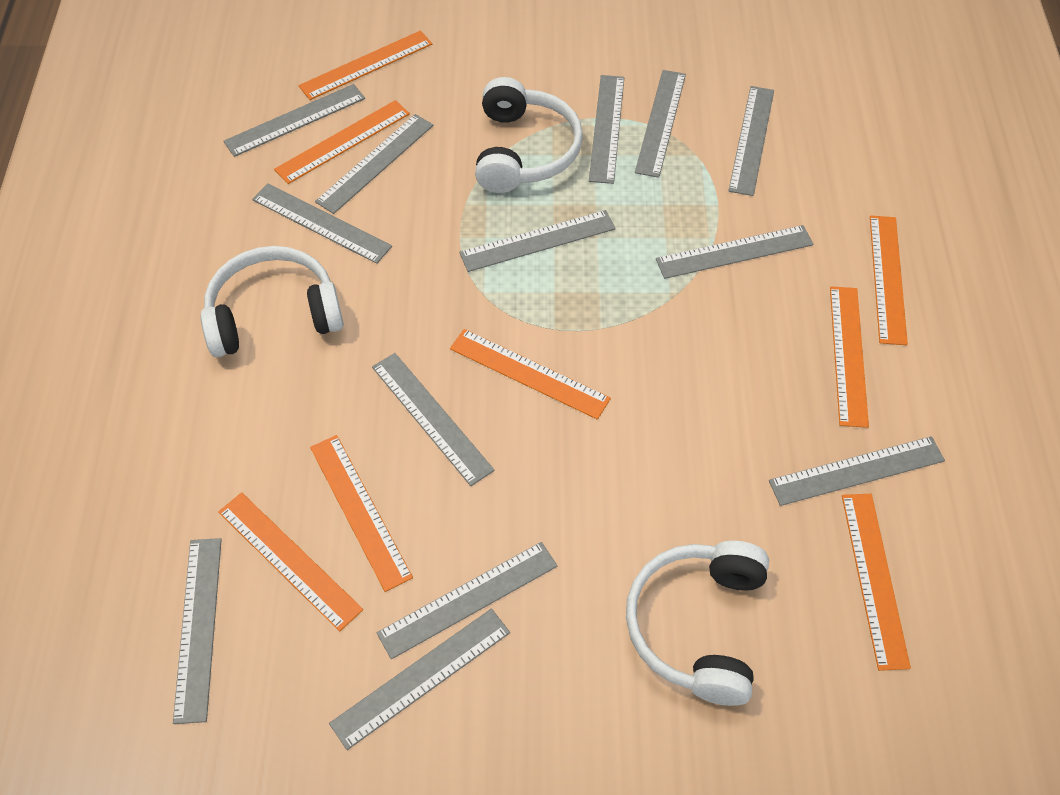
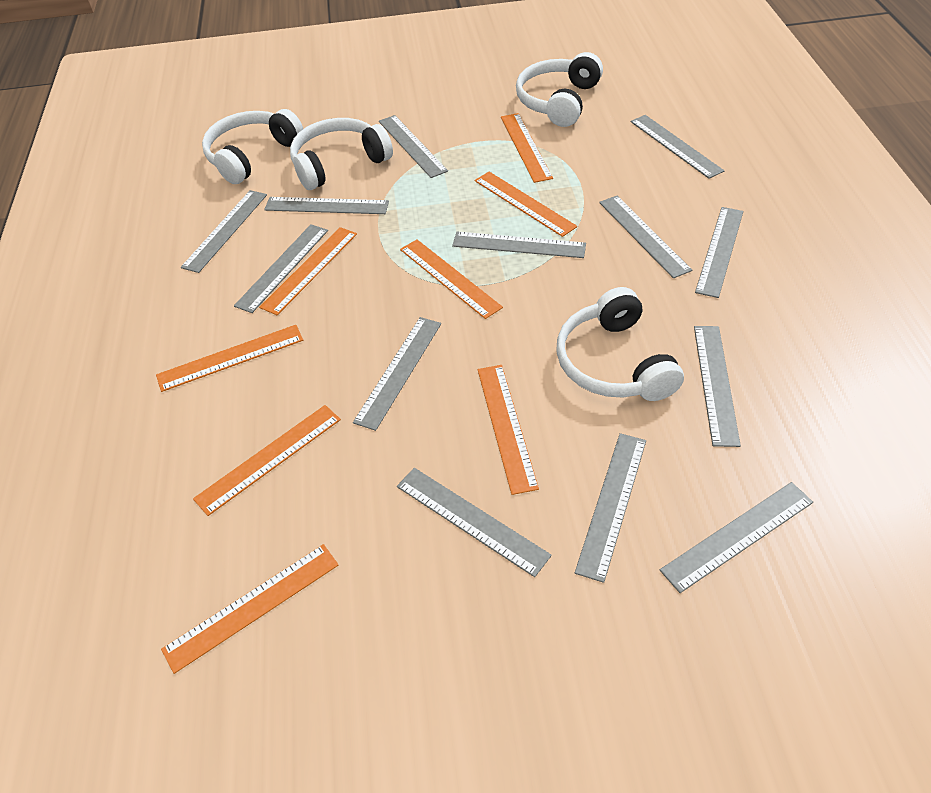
white headphones: 3 -> 4

